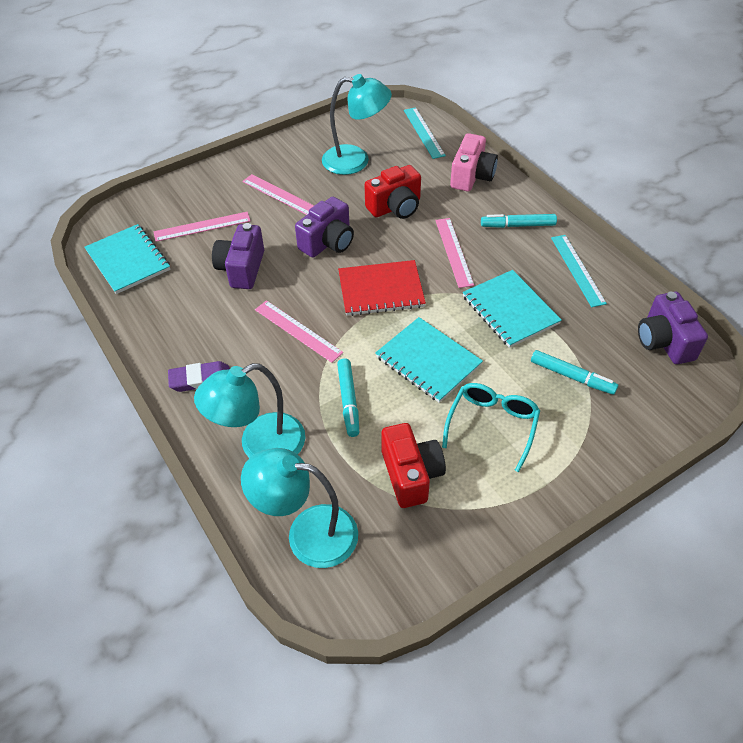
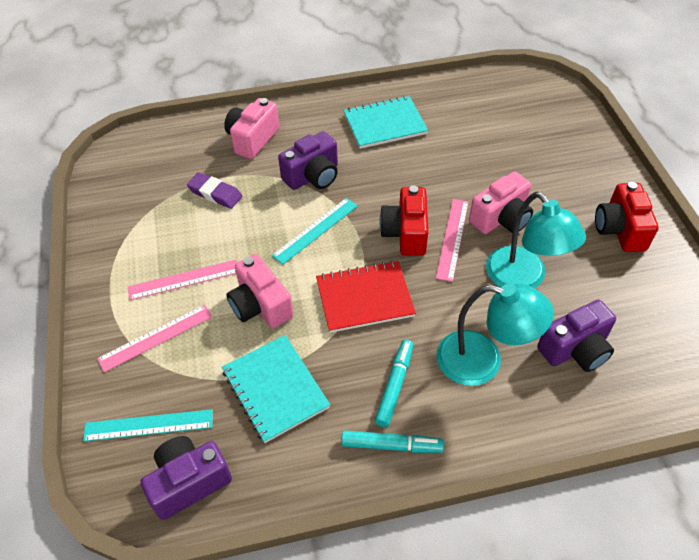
pink camera: 1 -> 3
pink ruler: 4 -> 3
turquoise glasses: 1 -> 0
turquoise lamp: 3 -> 2
turquoise marker: 3 -> 2
turquoise notebook: 3 -> 2

